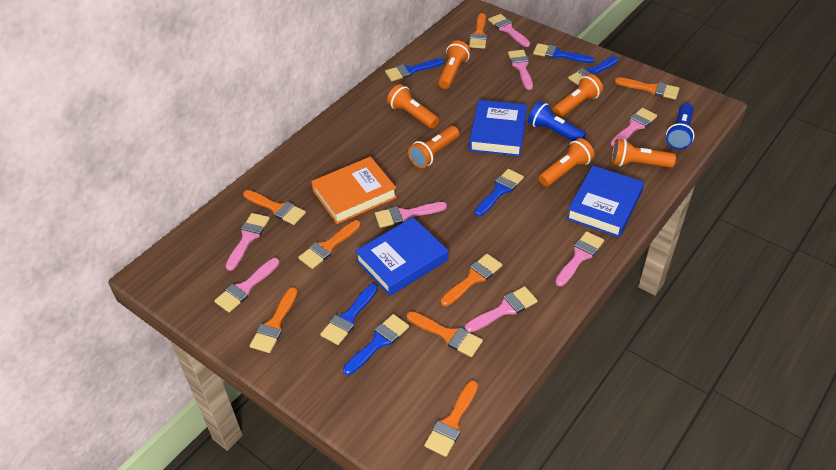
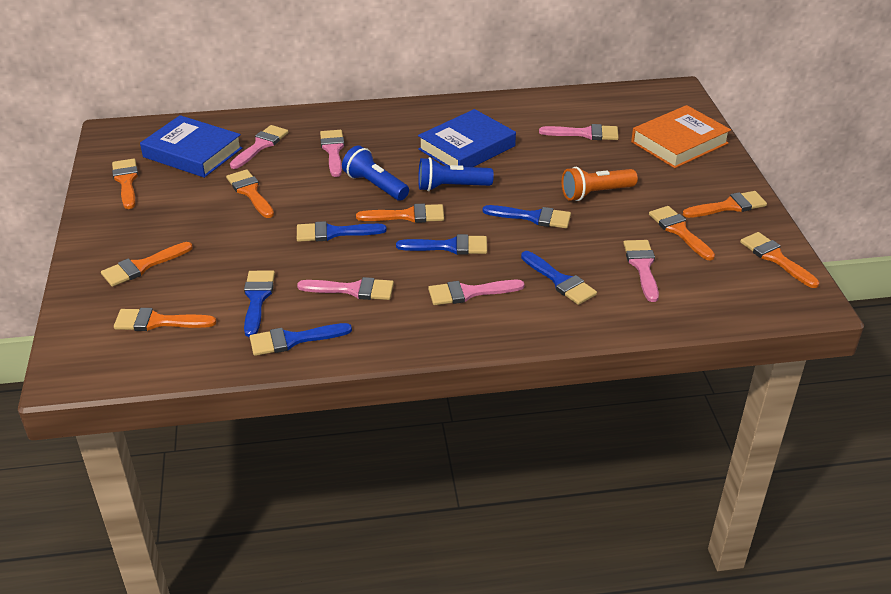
blue book: 3 -> 2
orange flashlight: 6 -> 1
pink brush: 8 -> 6

